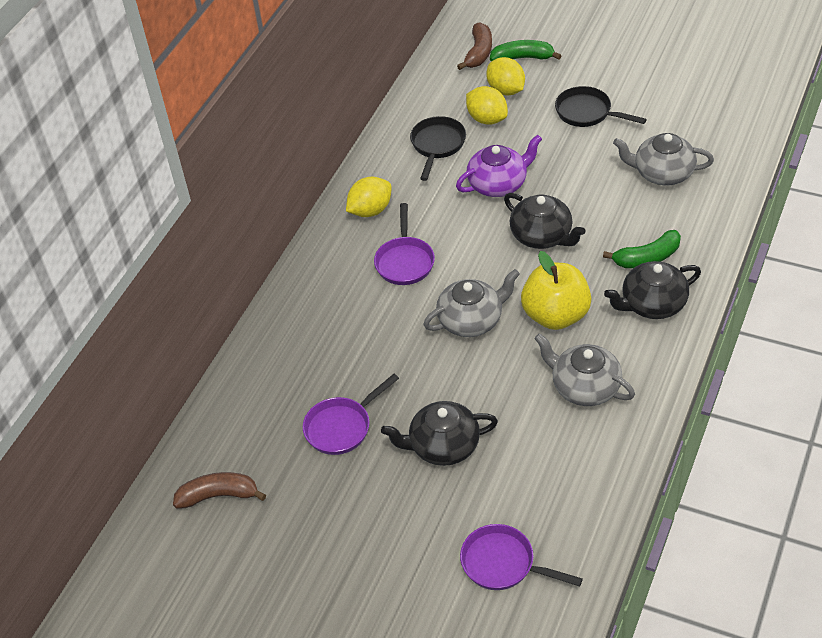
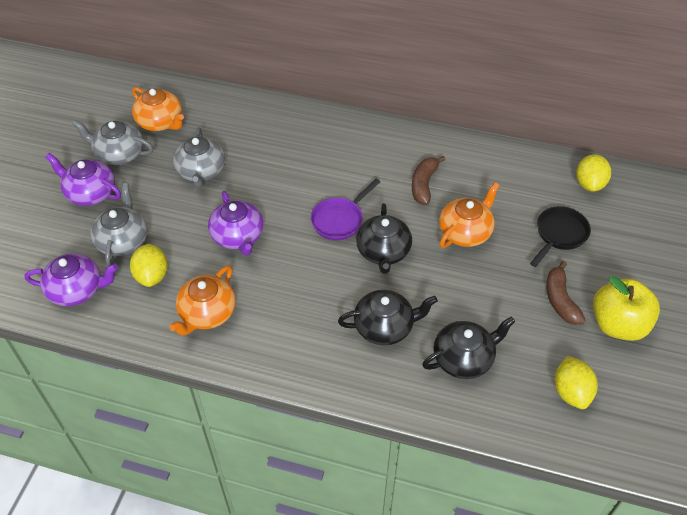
black pan: 2 -> 1
green banana: 2 -> 0
orange teapot: 0 -> 3
purple pan: 3 -> 1
purple teapot: 1 -> 3

